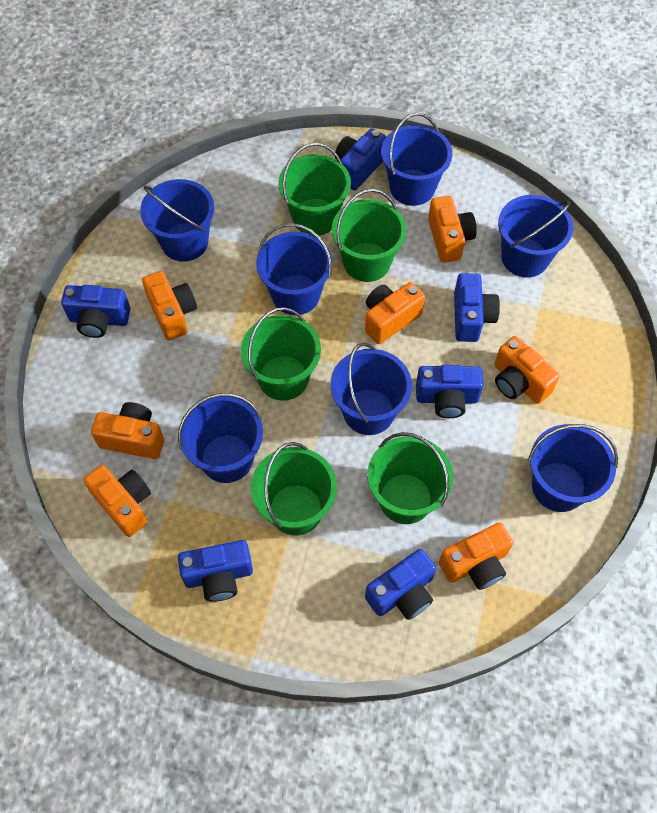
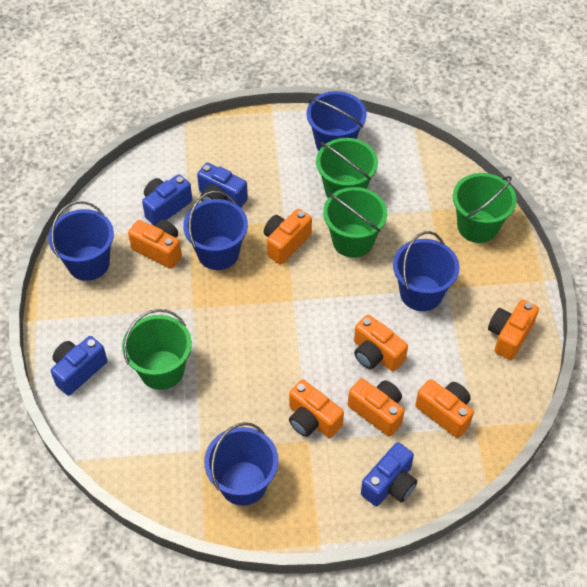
blue bucket: 7 -> 5
blue camera: 6 -> 4
green bucket: 5 -> 4

